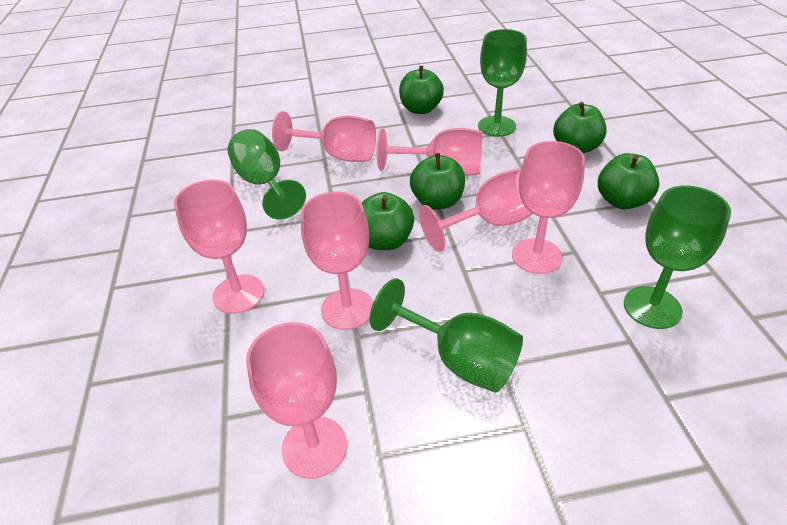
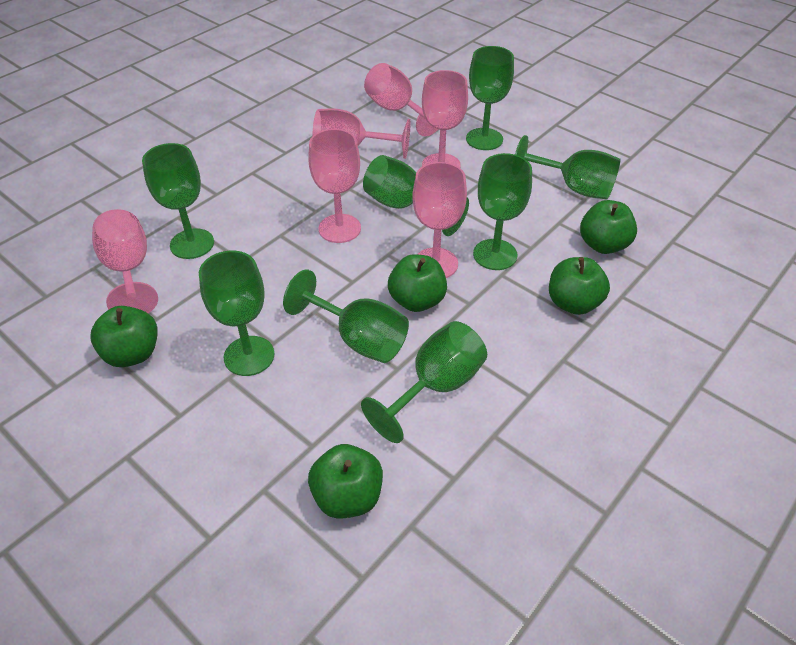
green goblet: 4 -> 8
pink goblet: 7 -> 6

